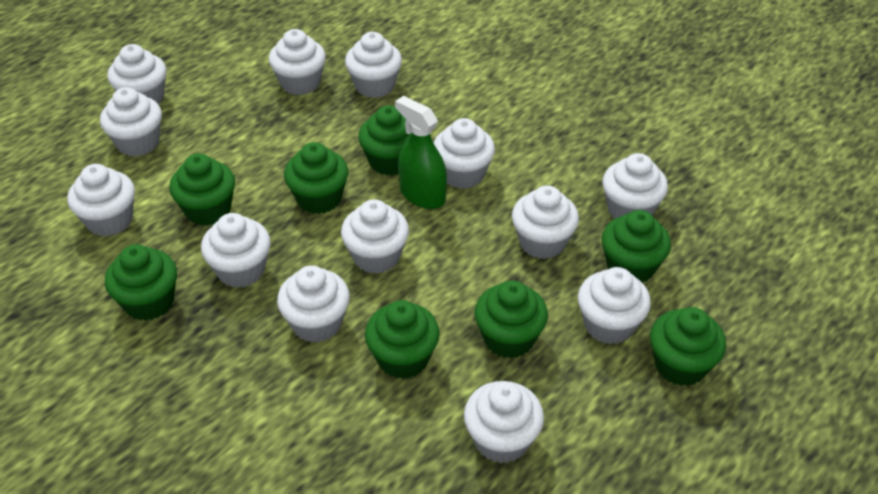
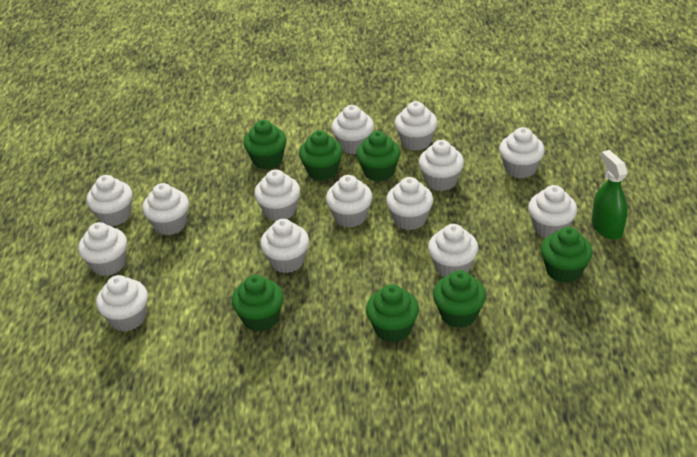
green cupcake: 8 -> 7
white cupcake: 13 -> 14

